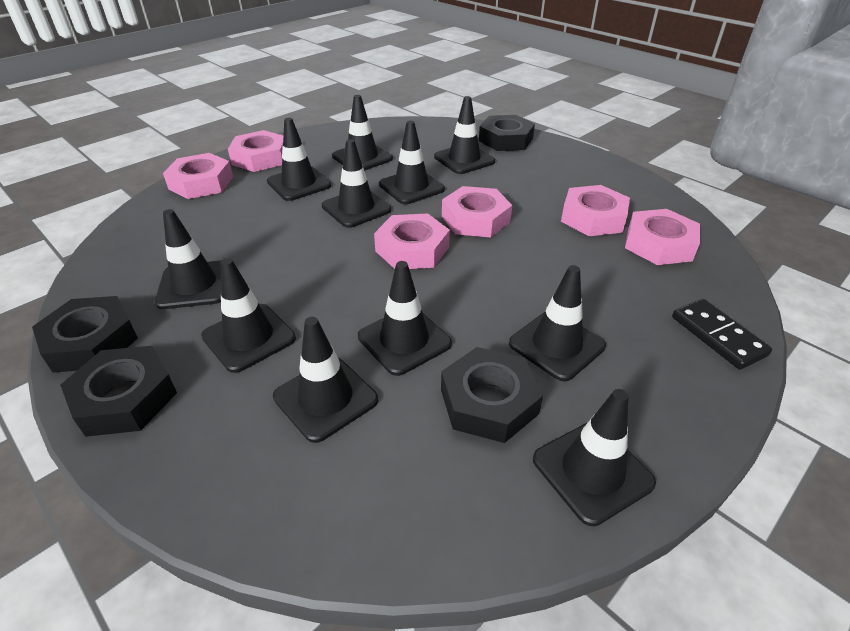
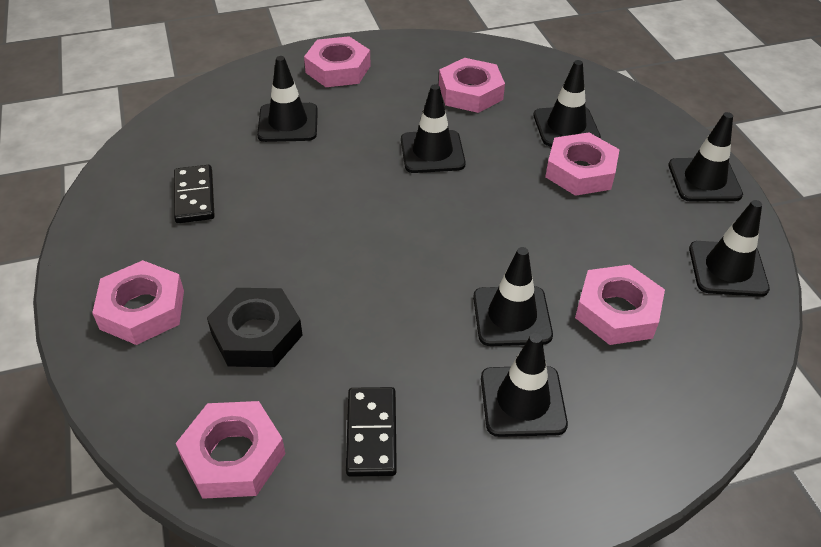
black domino: 1 -> 2
black nut: 4 -> 1
black traffic cone: 11 -> 7

